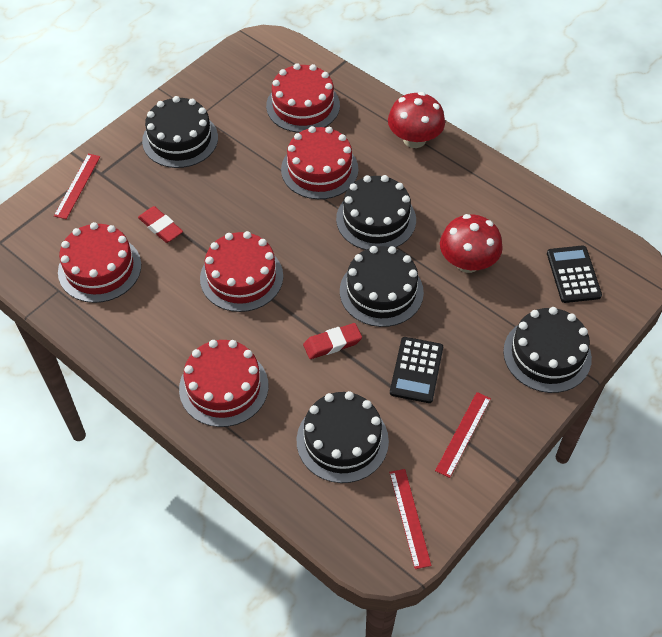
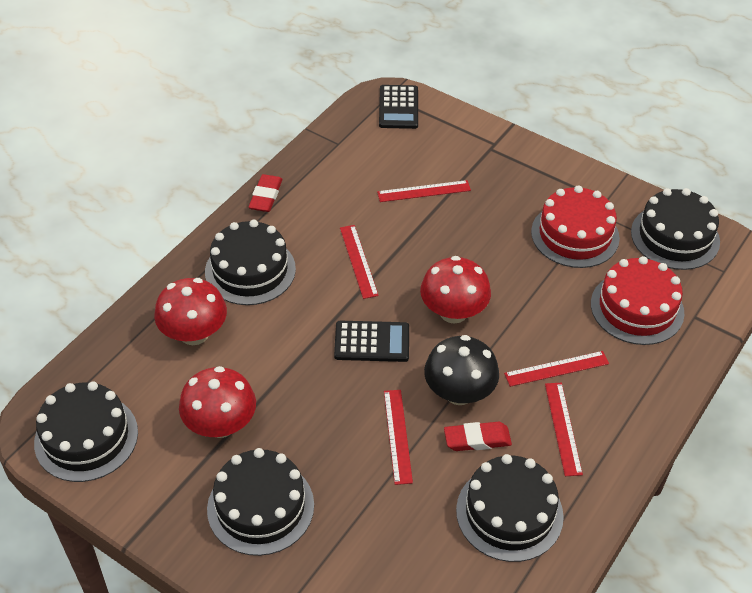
black mushroom: 0 -> 1
red cake: 5 -> 2
red mushroom: 2 -> 3
red ruler: 3 -> 5

